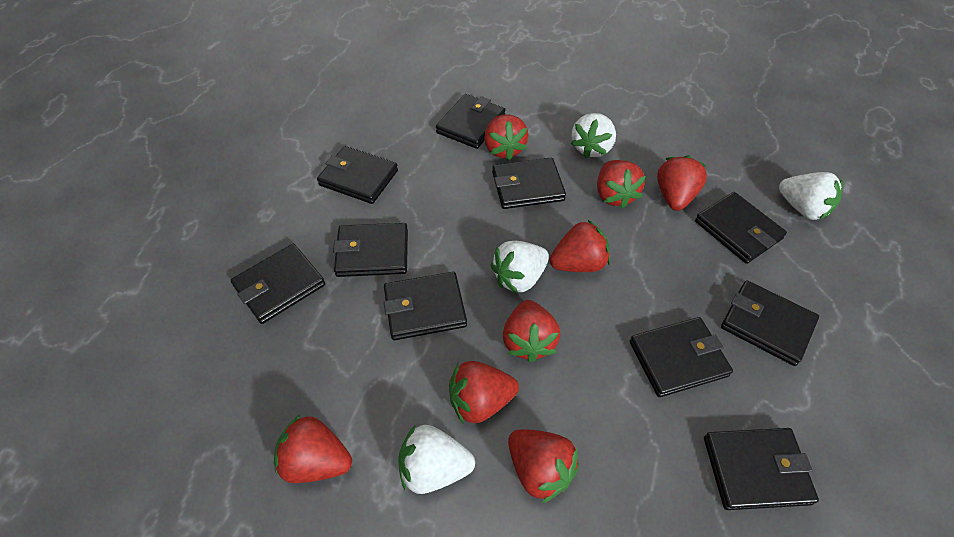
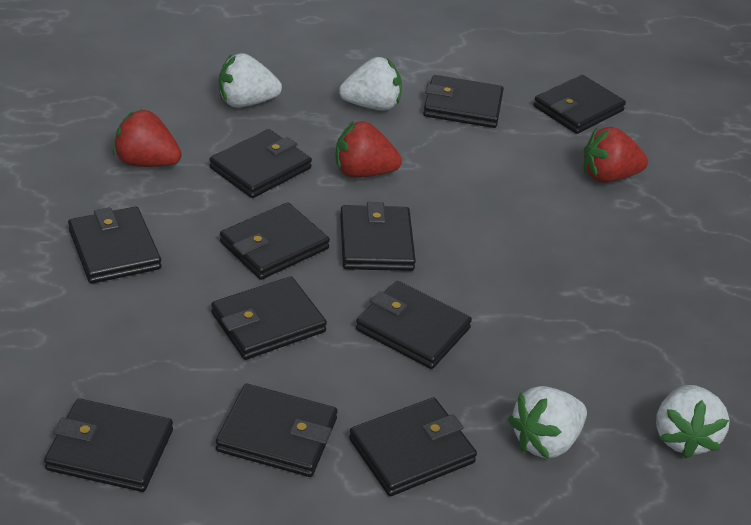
black wallet: 10 -> 11
red strawberry: 8 -> 3

